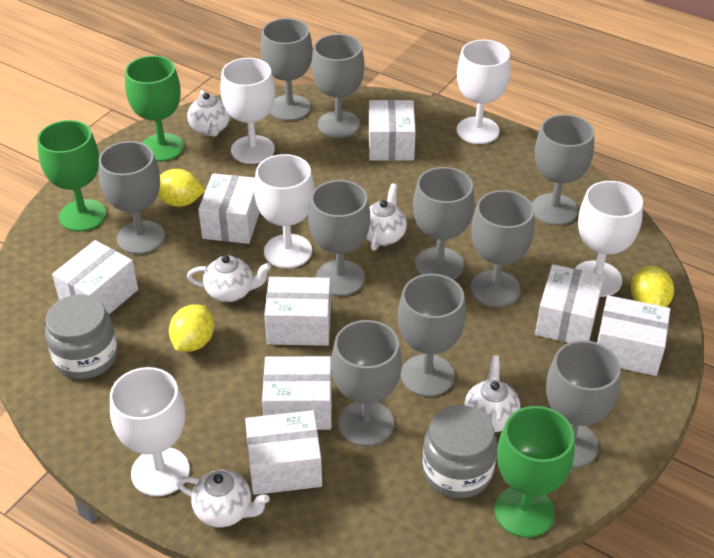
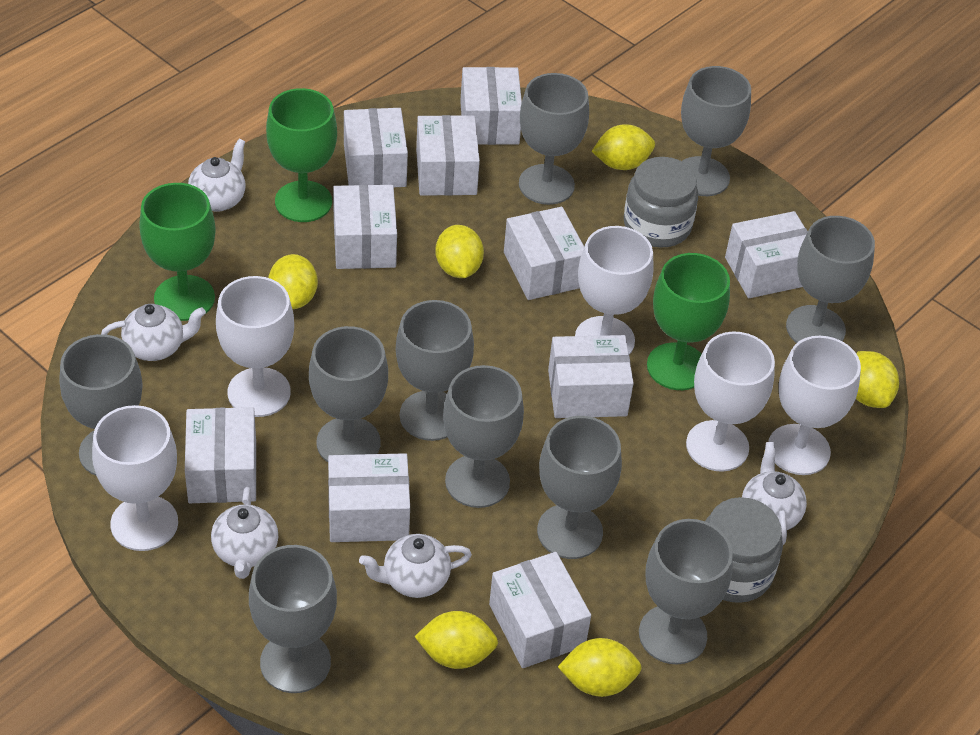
white box: 8 -> 10
yellow lemon: 3 -> 6

